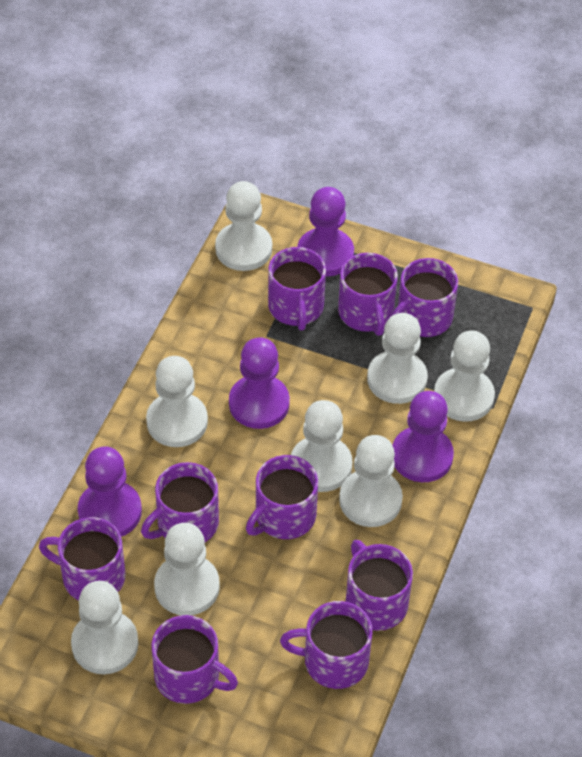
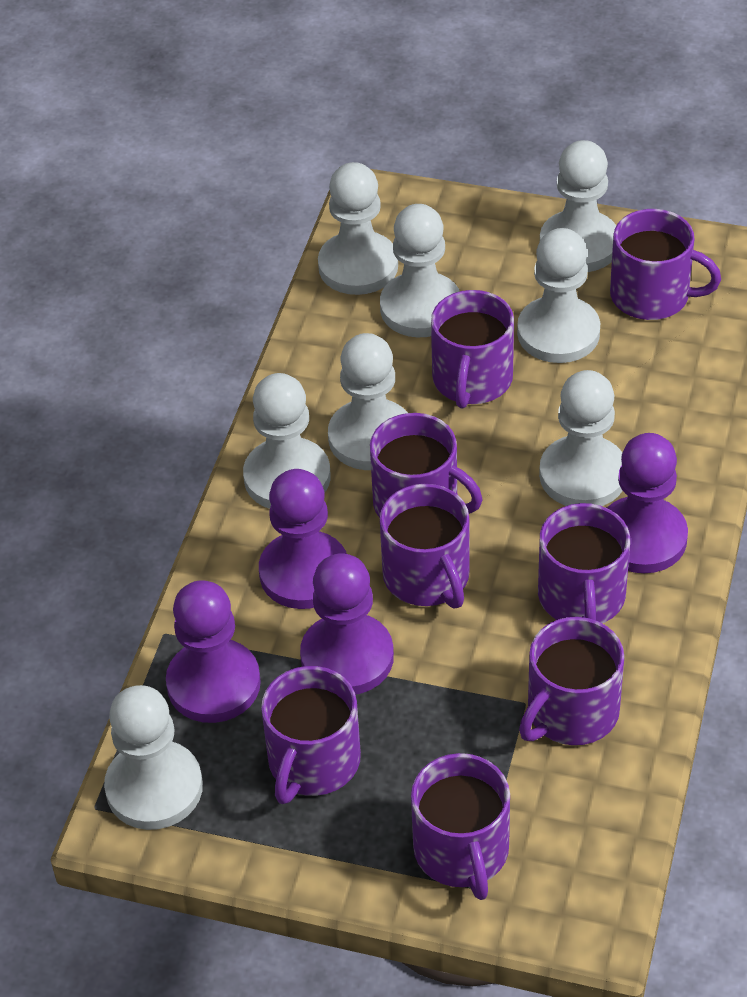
purple mug: 9 -> 8

